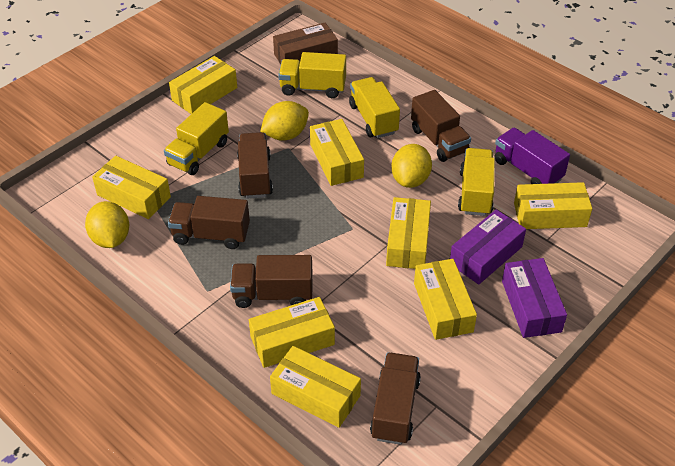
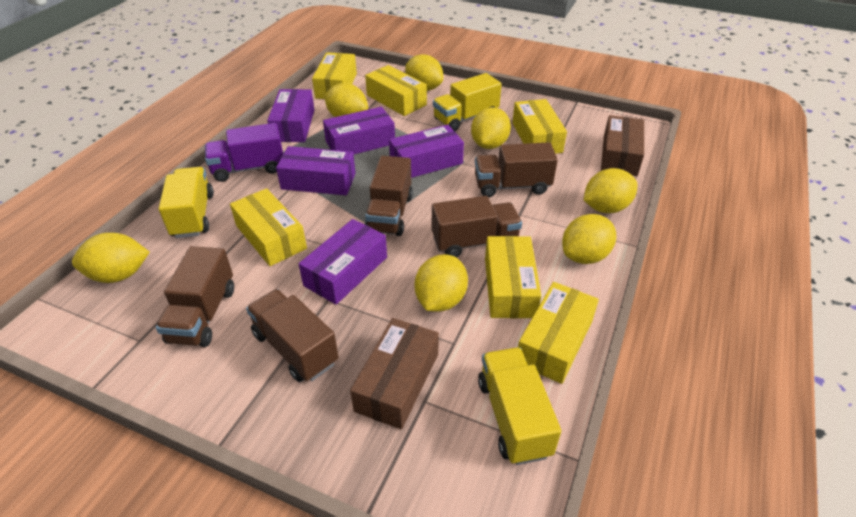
brown box: 1 -> 2
purple box: 2 -> 5
yellow box: 8 -> 6
yellow lemon: 3 -> 7
yellow truck: 4 -> 3

